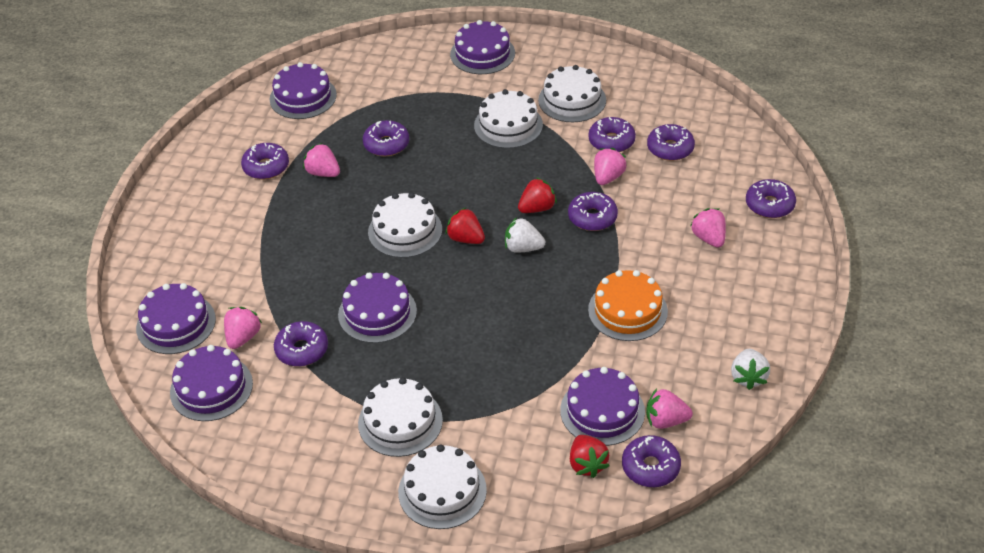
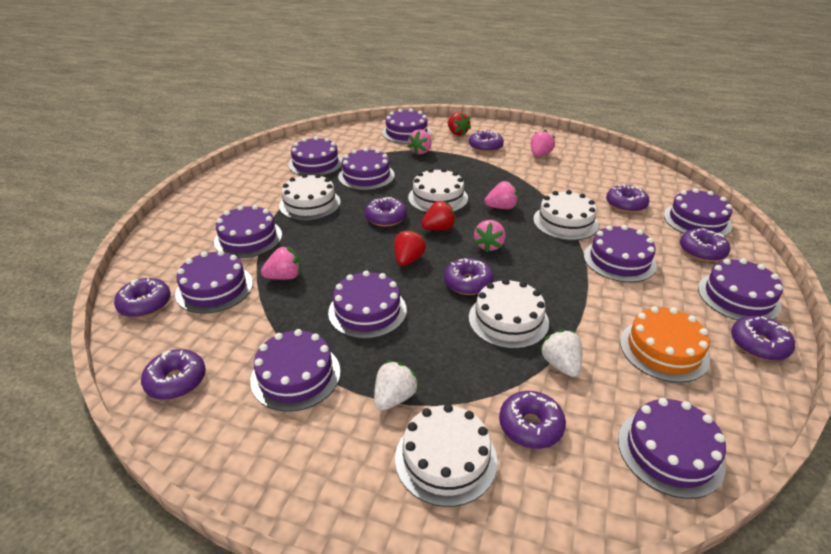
purple cake: 6 -> 11
purple donut: 8 -> 9

